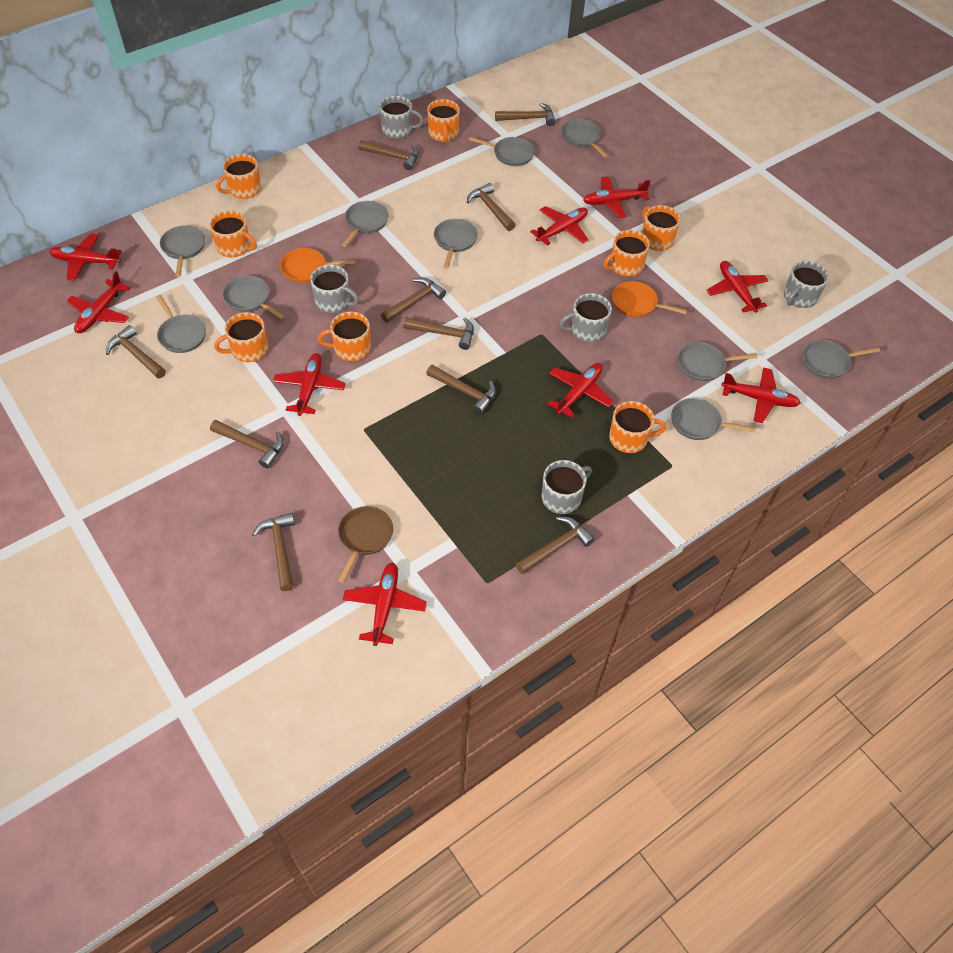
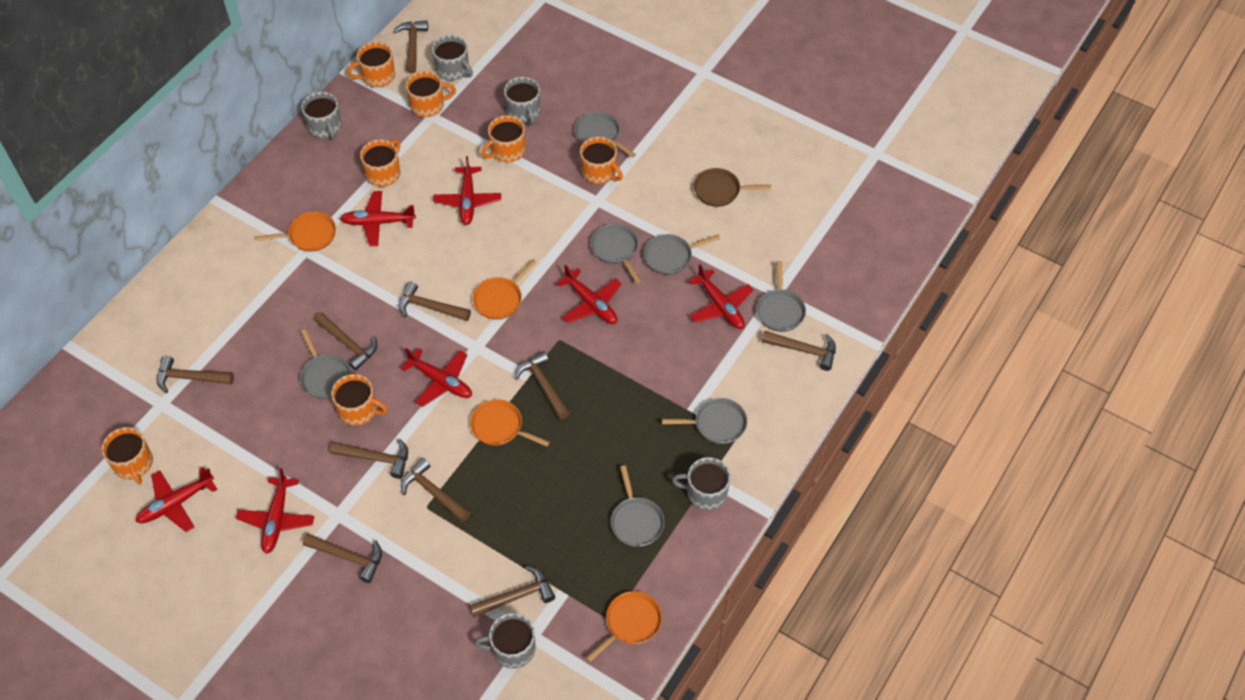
grey pan: 10 -> 7
orange mug: 8 -> 7
orange pan: 2 -> 4
red plane: 9 -> 7

